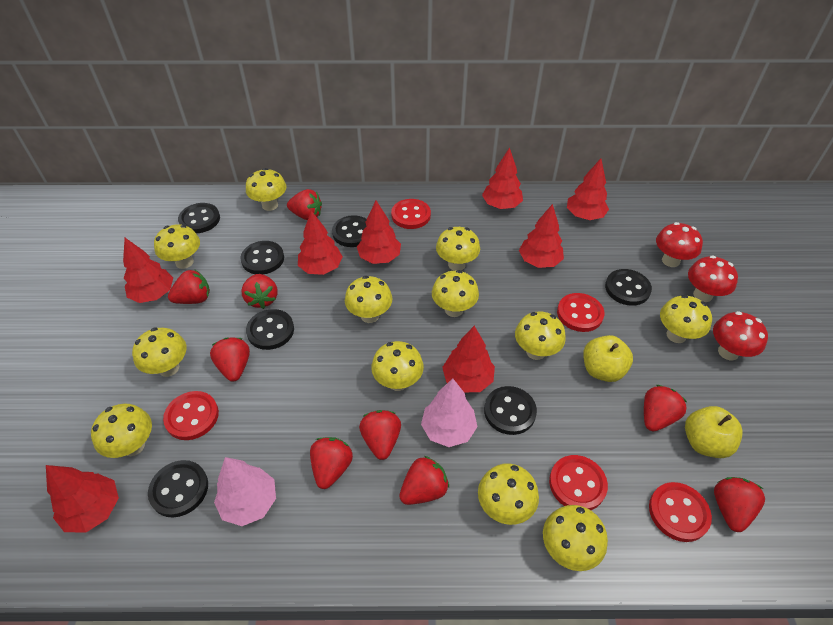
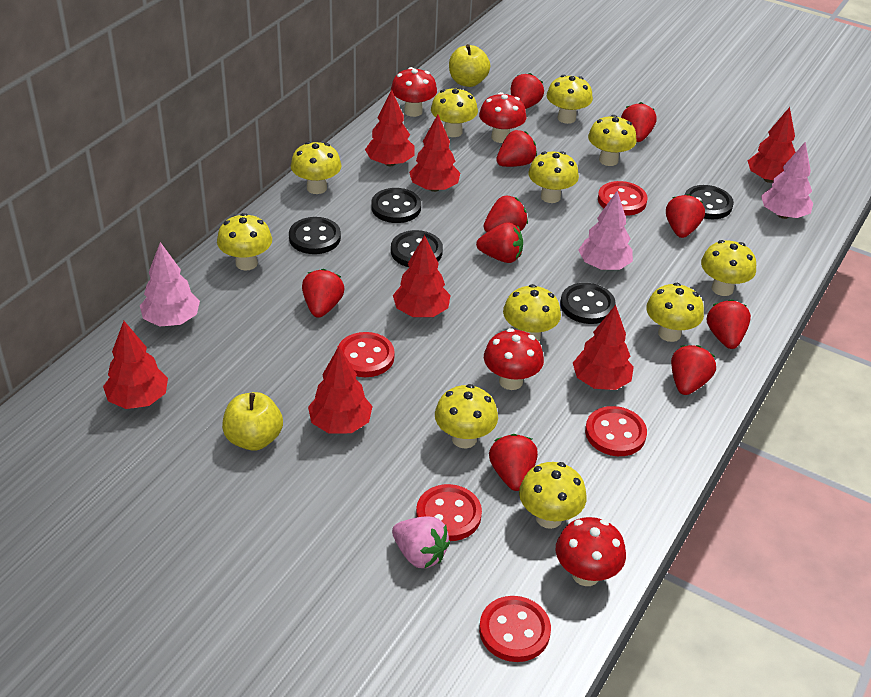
black button: 7 -> 5
pink strawberry: 0 -> 1
pink tree: 2 -> 3
red mushroom: 3 -> 4
red strawberry: 9 -> 10
red tree: 8 -> 7
yellow mushroom: 12 -> 11

